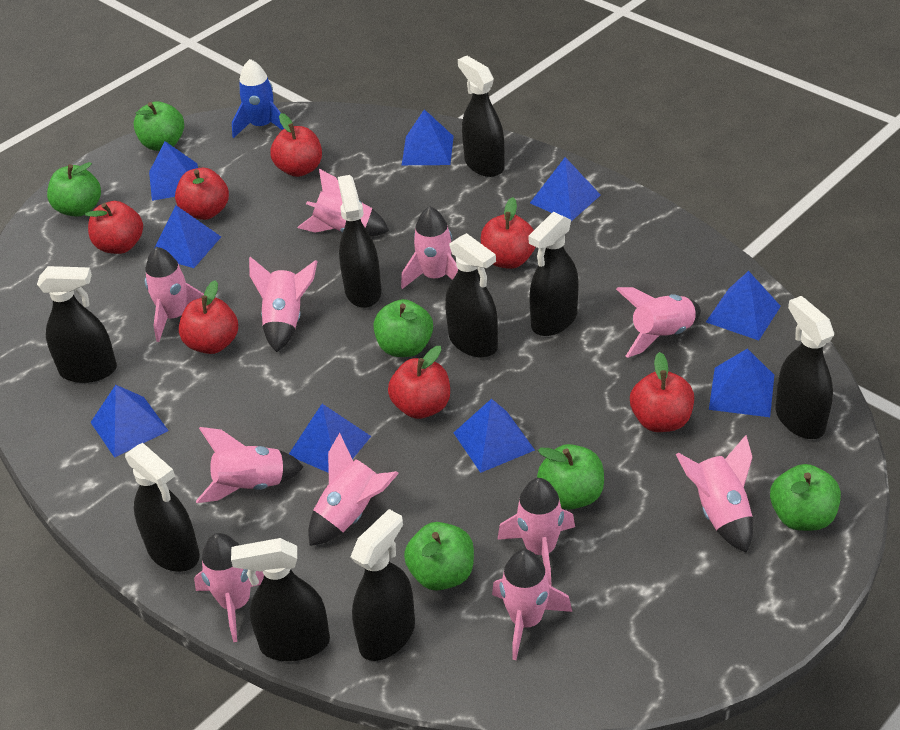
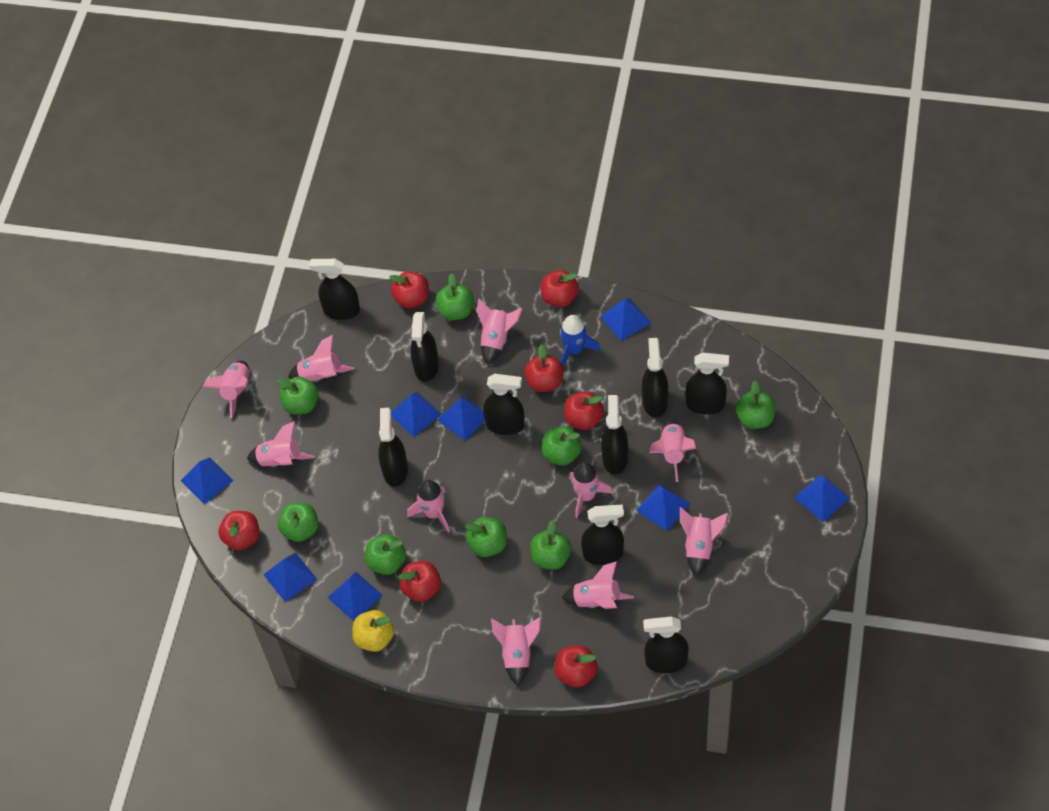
blue pyramid: 9 -> 8
green apple: 6 -> 8
pink rocket: 11 -> 10
yellow apple: 0 -> 1

